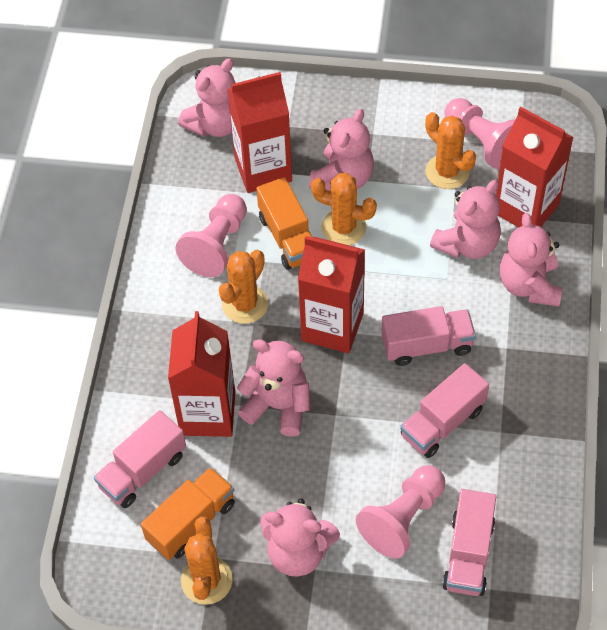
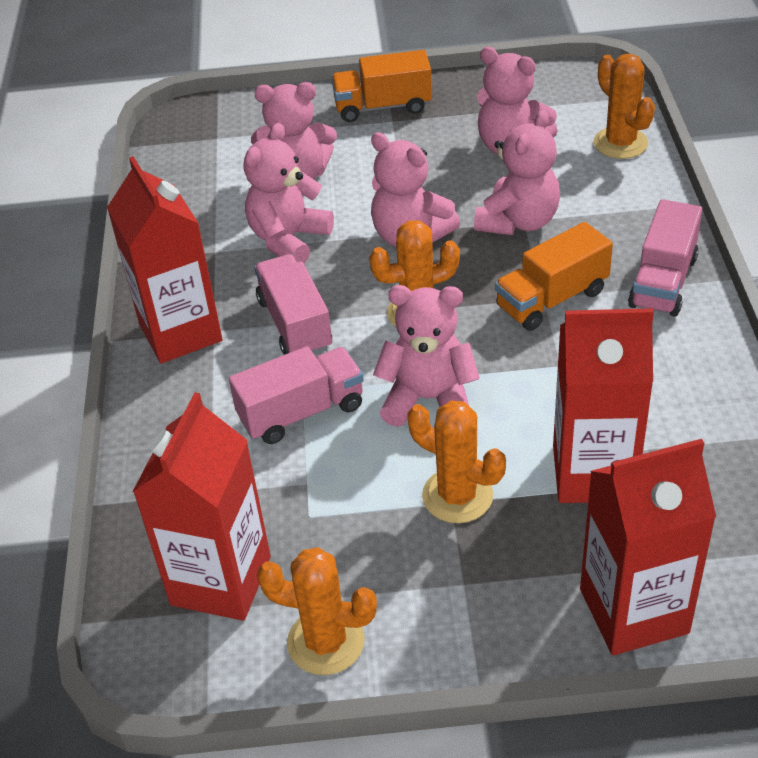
pink pawn: 3 -> 0
pink truck: 4 -> 3

